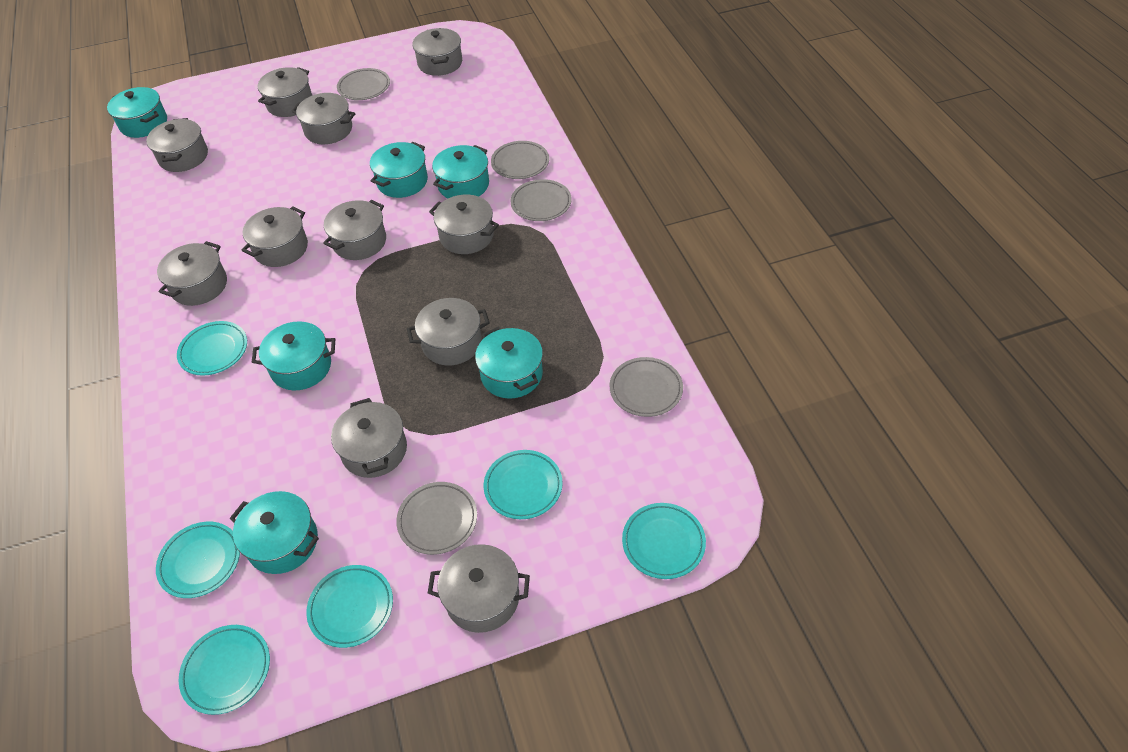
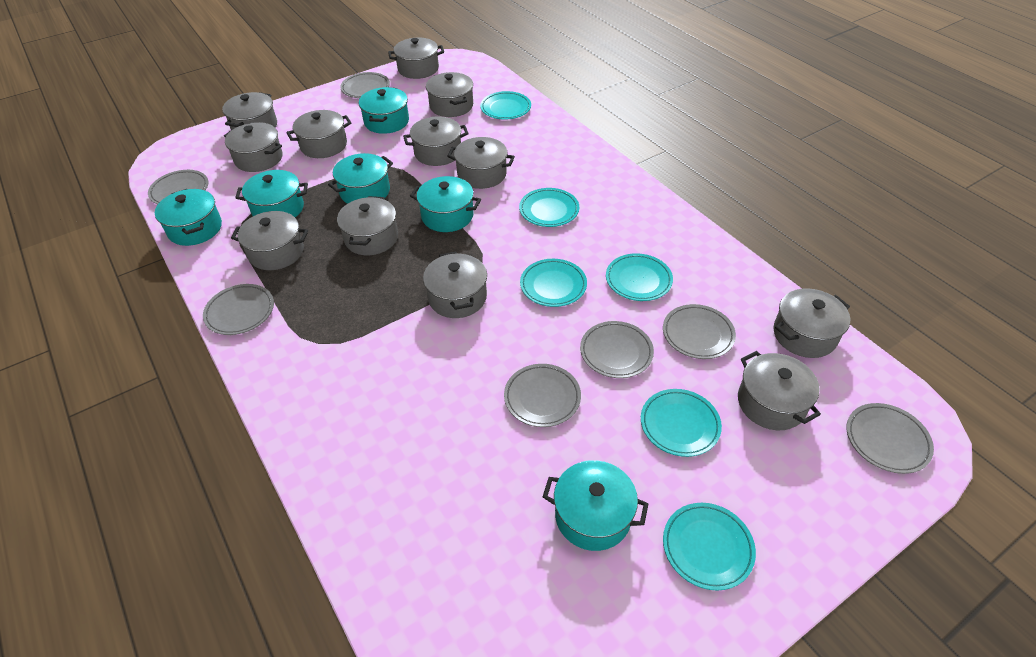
grey plate: 5 -> 7
grey pot: 11 -> 12

